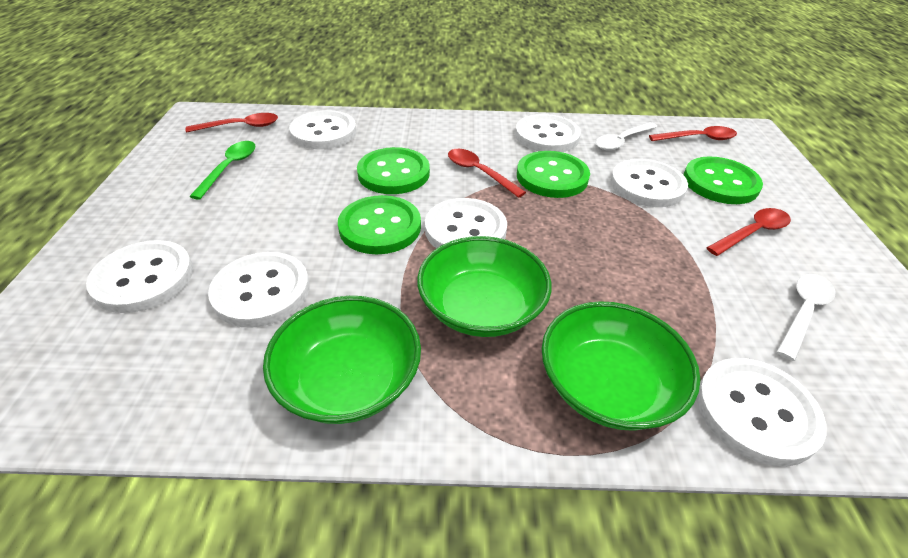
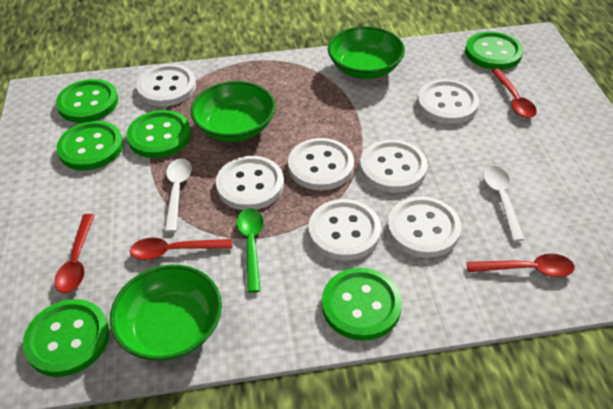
green button: 4 -> 6

